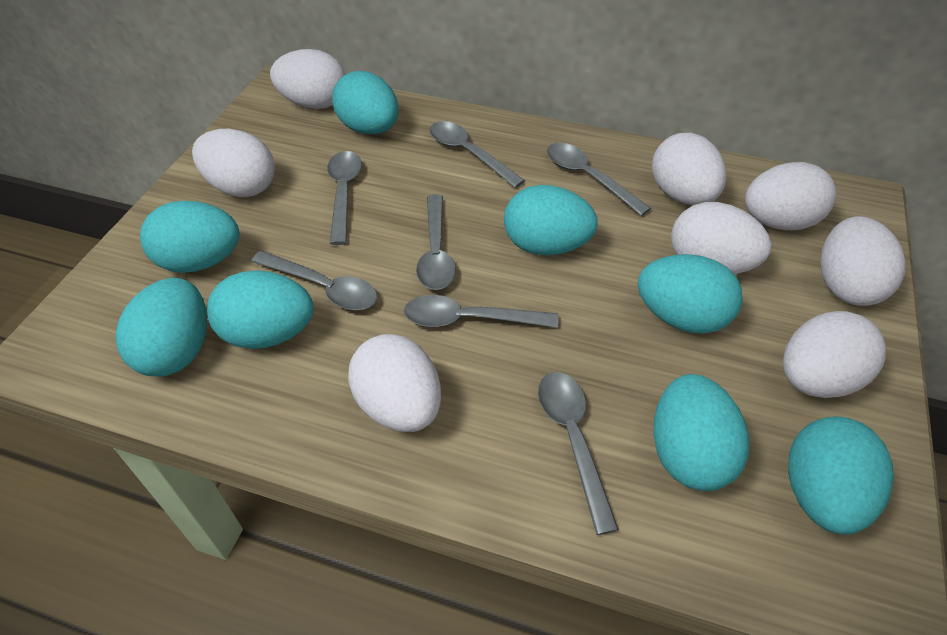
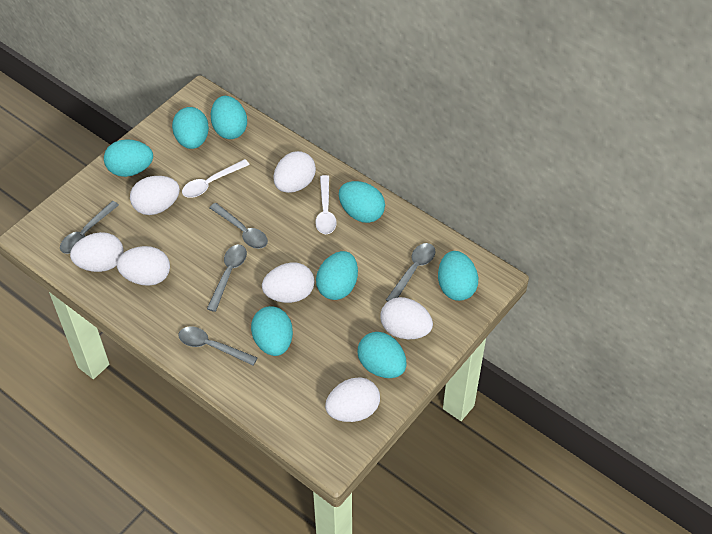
grey spoon: 7 -> 5
white egg: 8 -> 7
white spoon: 0 -> 2

